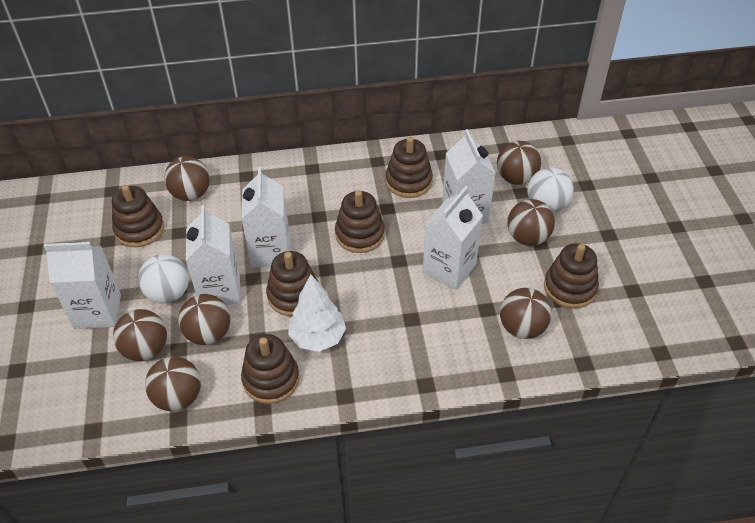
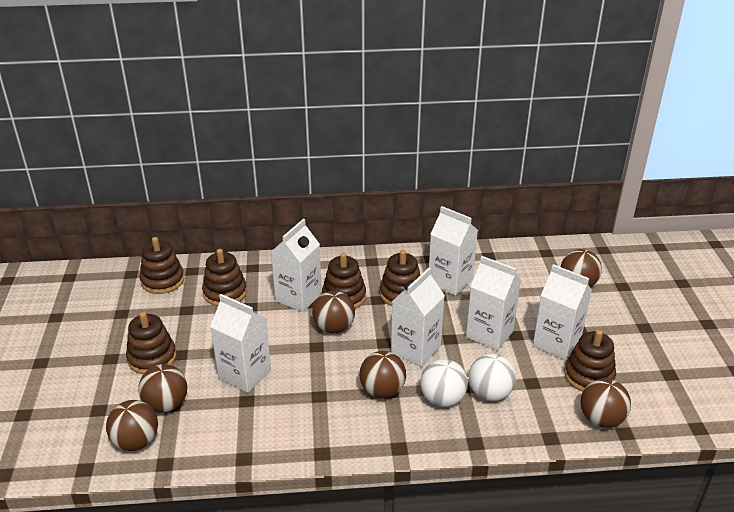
brown ball: 7 -> 6
white carton: 5 -> 6
white tree: 1 -> 0

